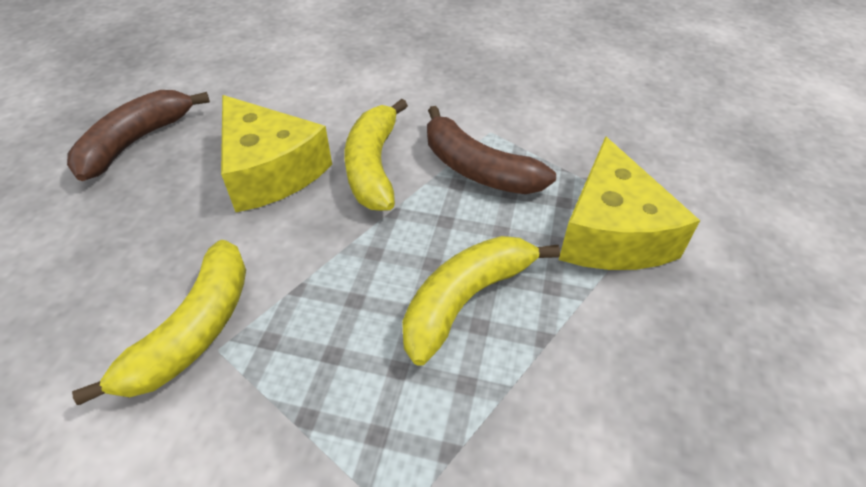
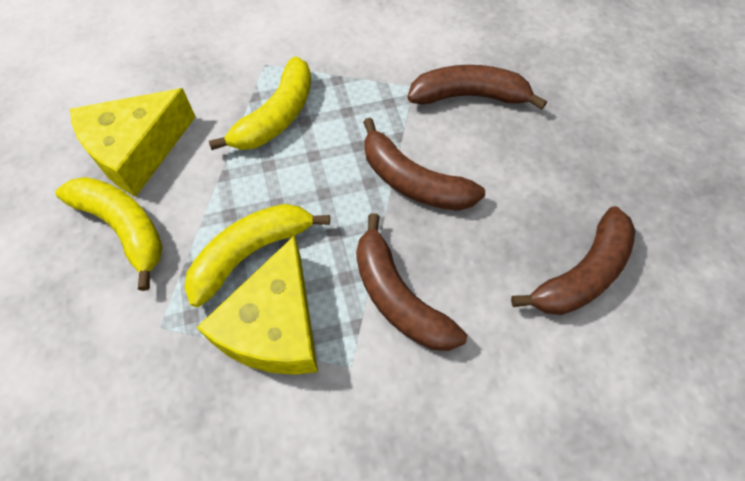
brown banana: 2 -> 4

